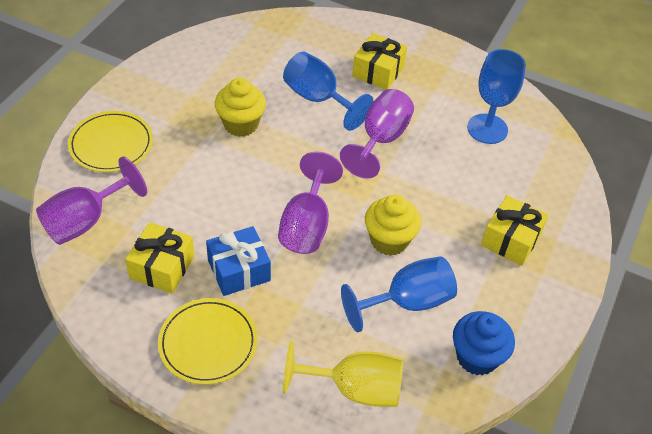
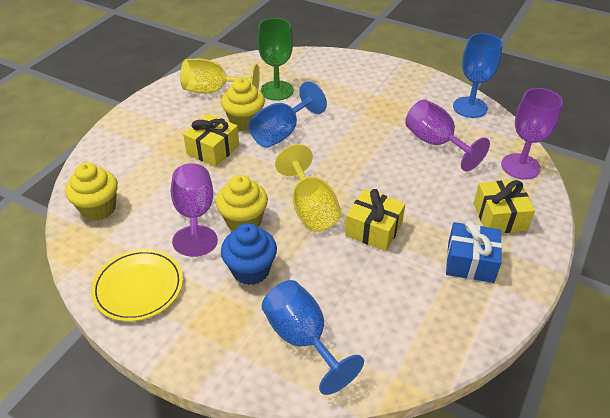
green goblet: 0 -> 1
yellow cupcake: 2 -> 3
yellow goblet: 1 -> 2
yellow plate: 2 -> 1

